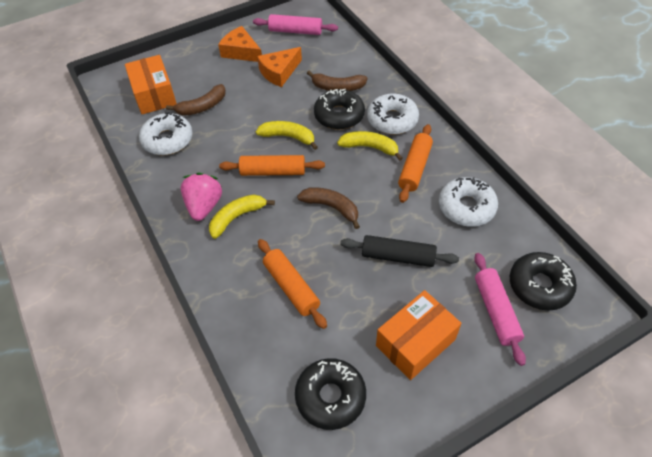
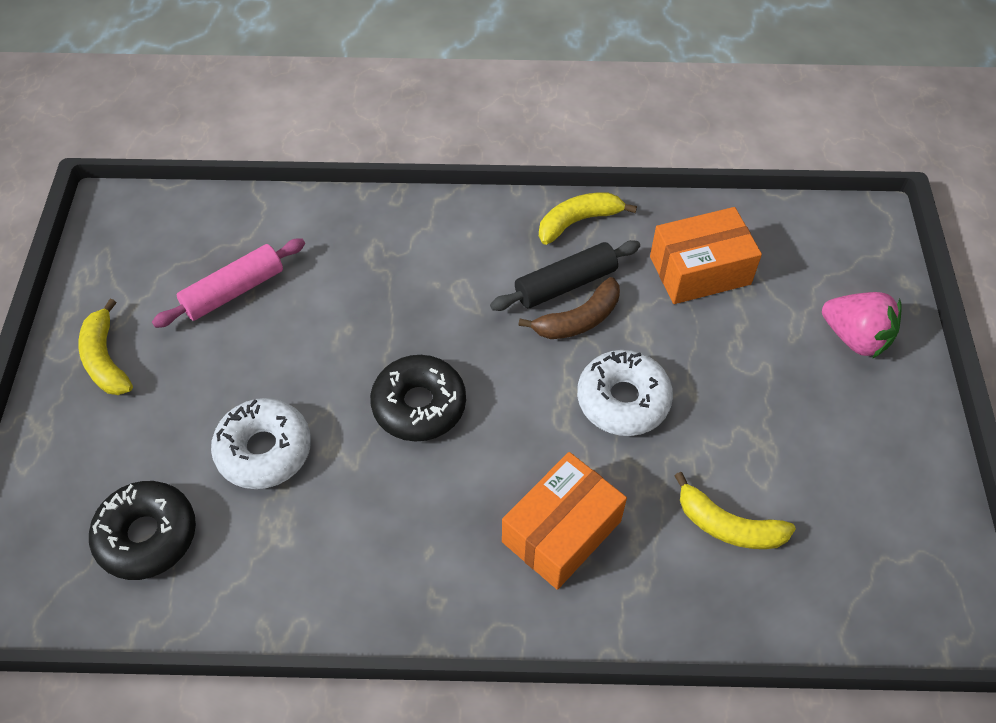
black donut: 3 -> 2
brown banana: 3 -> 1
orange cheese: 2 -> 0
orange rolling pin: 3 -> 0
pink rolling pin: 2 -> 1
white donut: 3 -> 2

